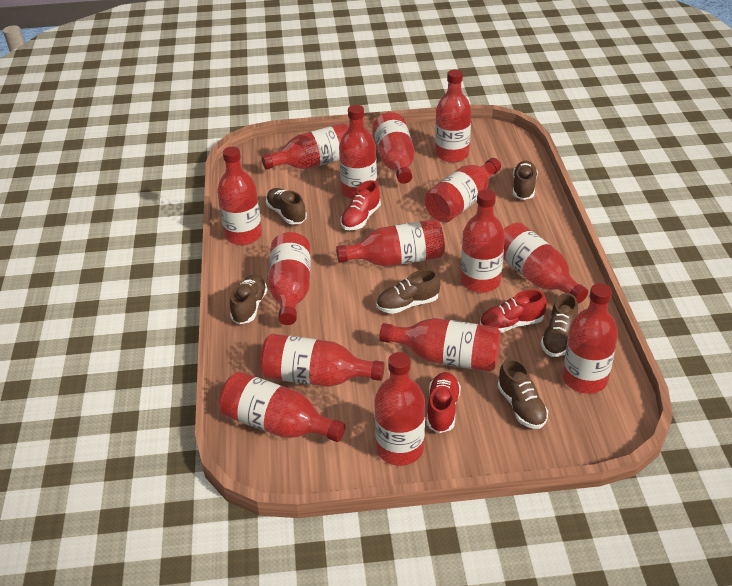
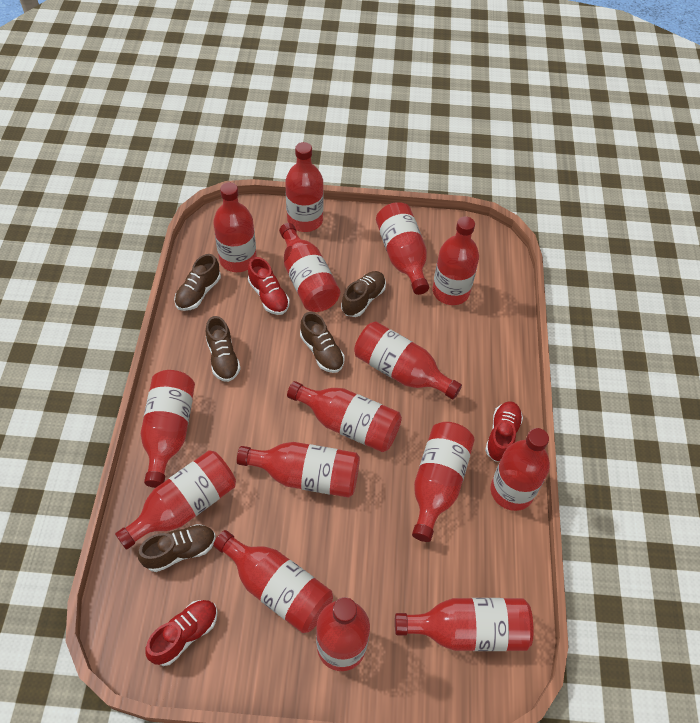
brown shoe: 6 -> 5

